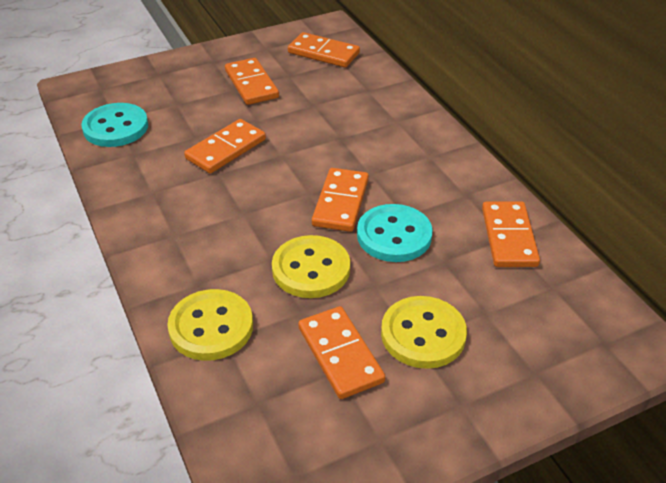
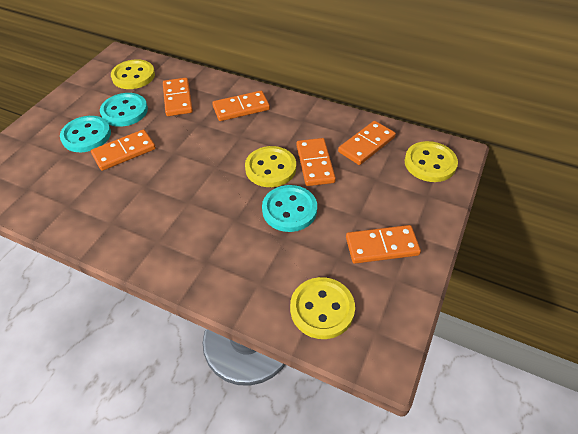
turquoise button: 2 -> 3
yellow button: 3 -> 4

